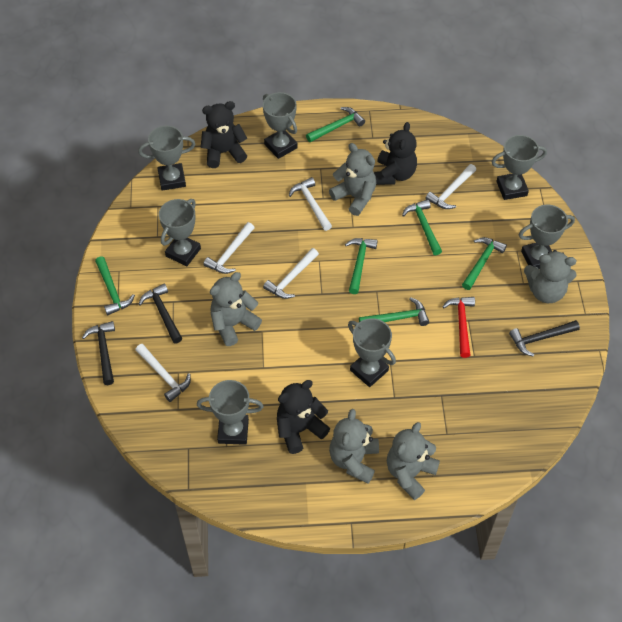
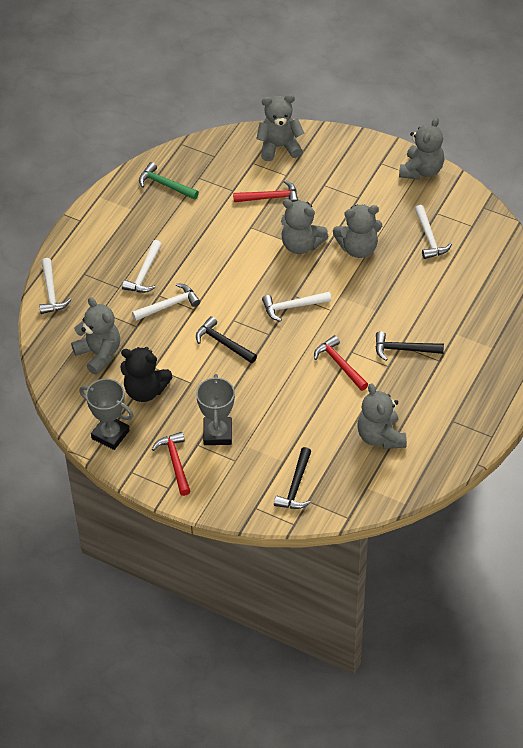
black teddy bear: 3 -> 1
green hammer: 6 -> 1
grey teddy bear: 5 -> 6
grey trophy: 7 -> 2
red hammer: 1 -> 3

